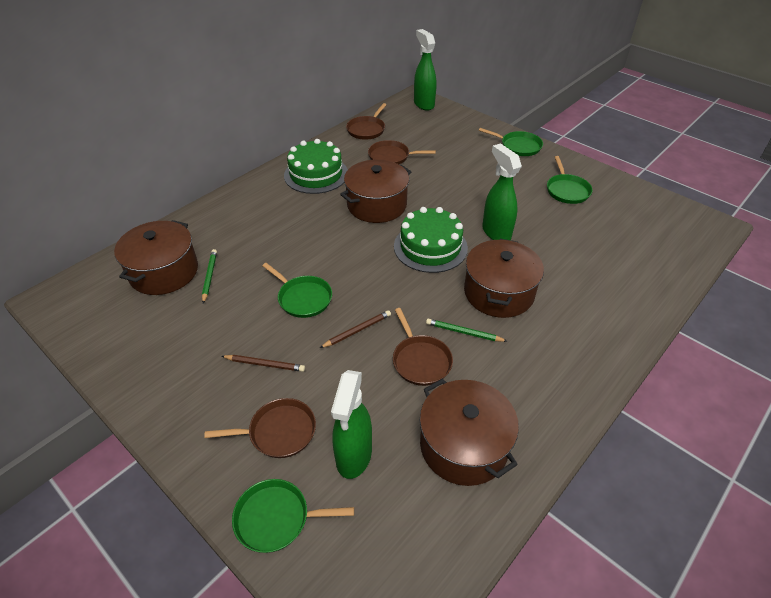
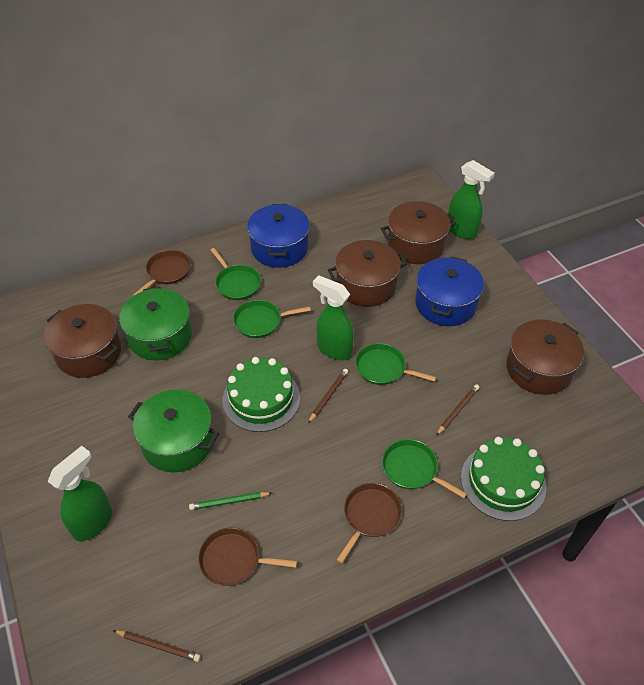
blue pot: 0 -> 2
brown pan: 4 -> 3
brown pencil: 2 -> 3
green pencil: 2 -> 1
green pot: 0 -> 2

